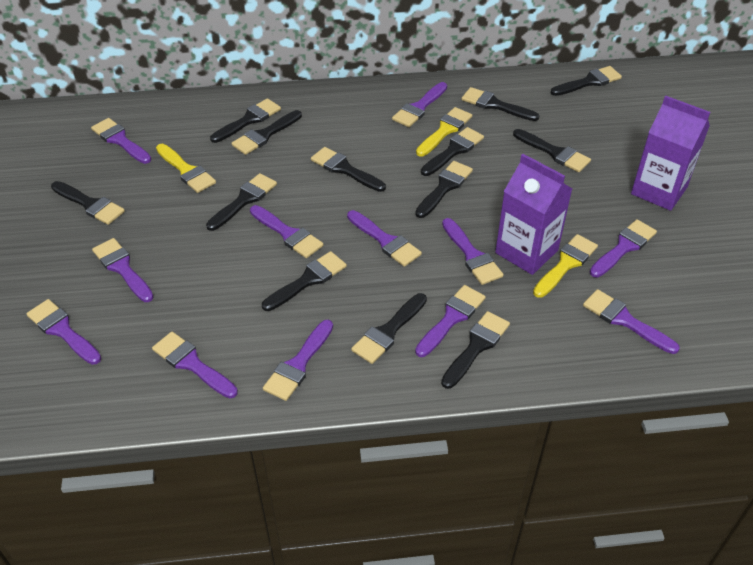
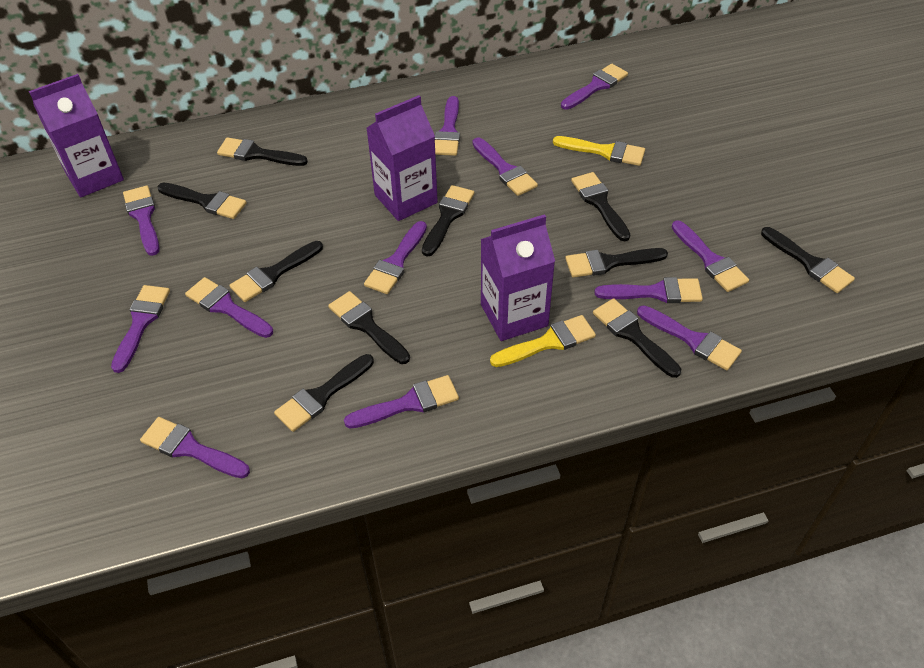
black brush: 13 -> 10
purple carton: 2 -> 3
yellow brush: 3 -> 2

